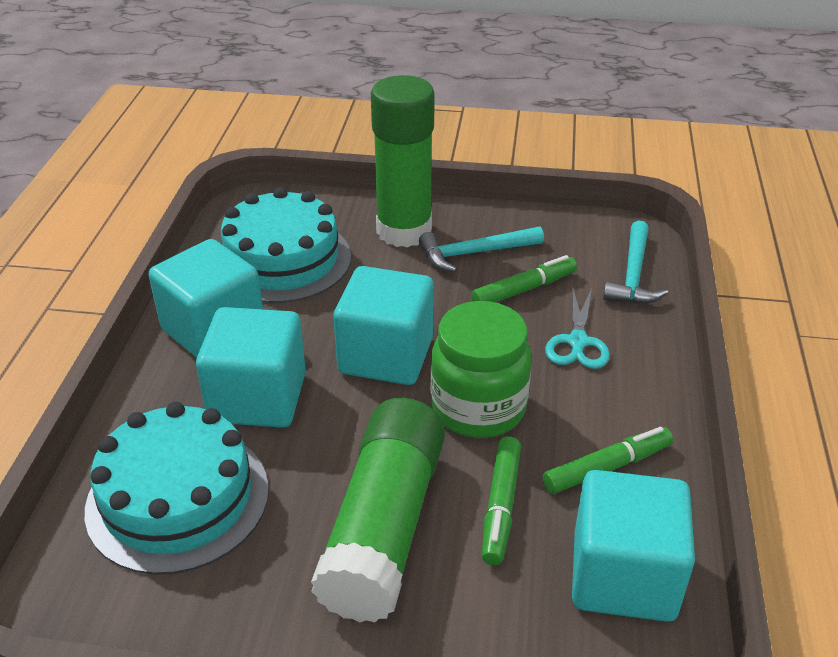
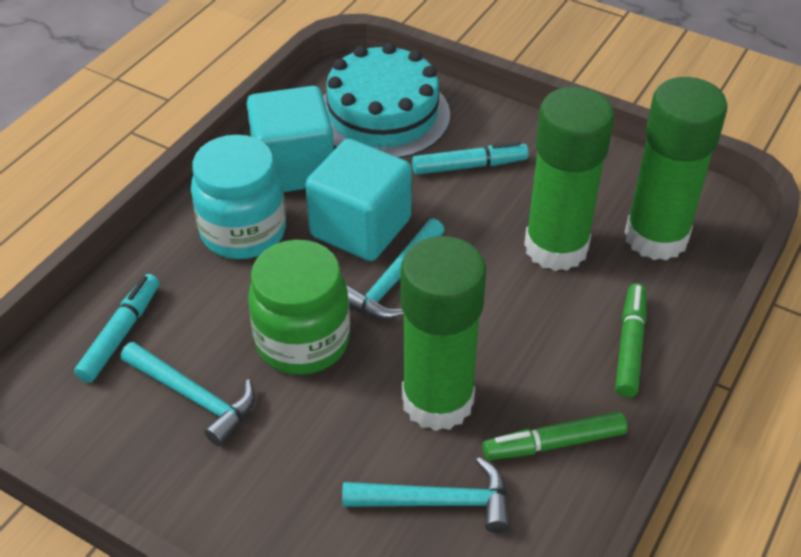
green glue stick: 2 -> 3
green marker: 3 -> 2
turquoise cake: 2 -> 1
turquoise cube: 4 -> 2
turquoise hammer: 2 -> 3
turquoise jar: 0 -> 1
turquoise marker: 0 -> 2
turquoise scissors: 1 -> 0

